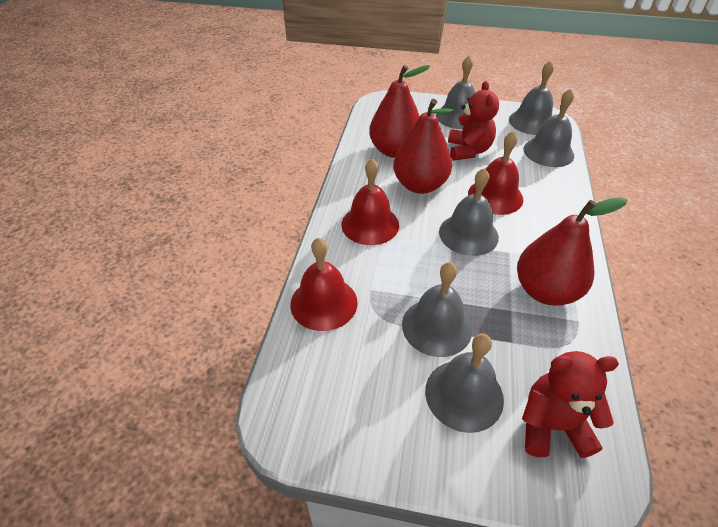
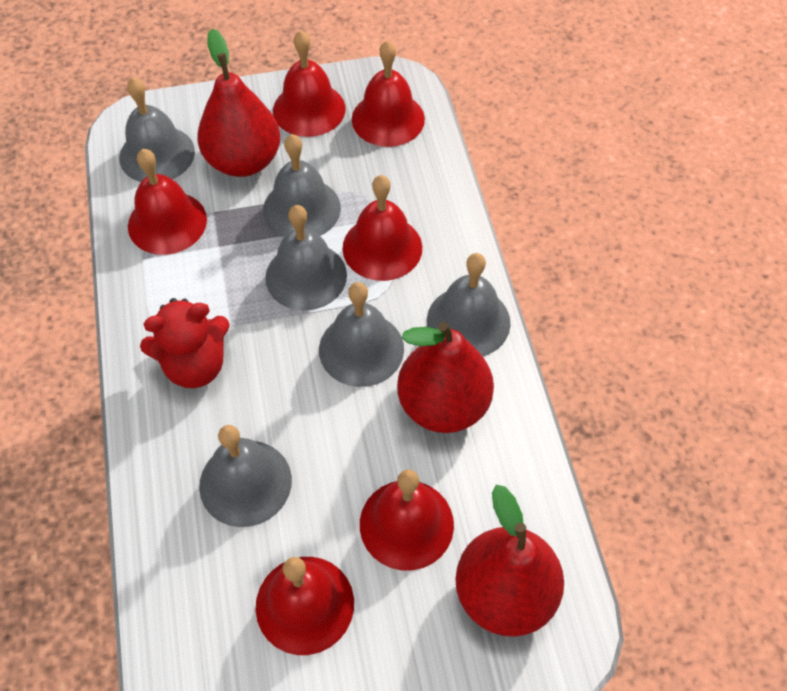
red bell: 3 -> 6
red teddy bear: 2 -> 1

